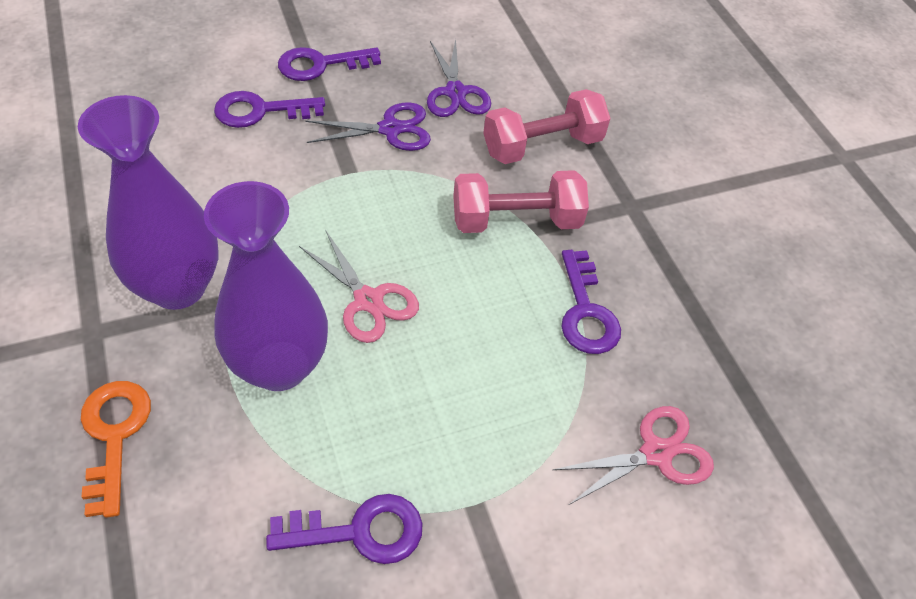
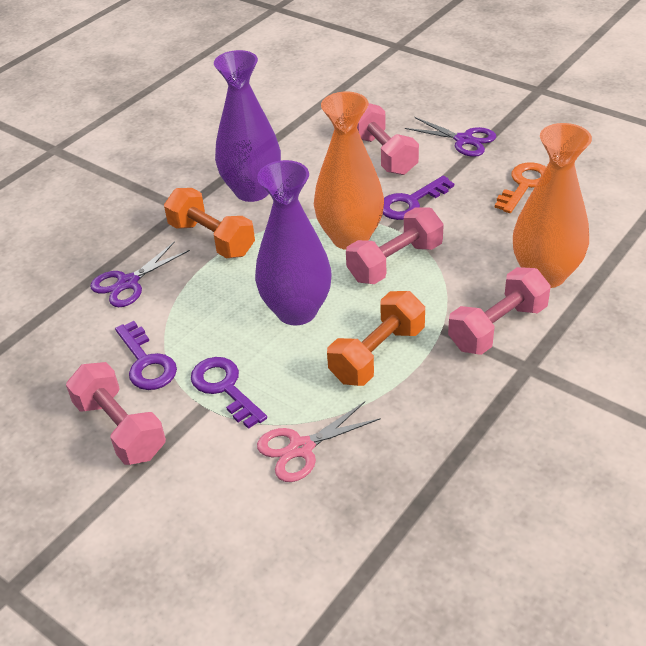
orange dumbbell: 0 -> 2
orange vase: 0 -> 2
pink dumbbell: 2 -> 4
pink scissors: 2 -> 1
purple key: 4 -> 3

